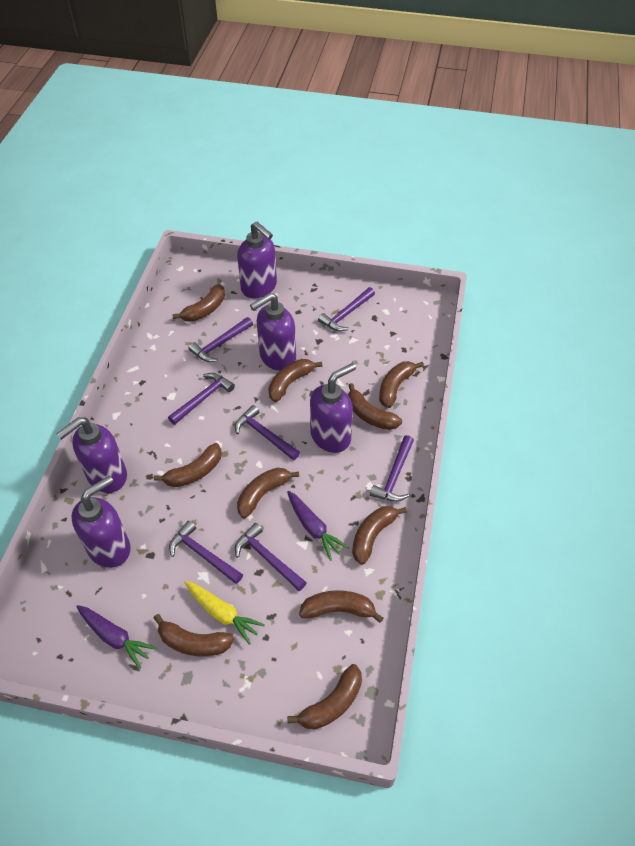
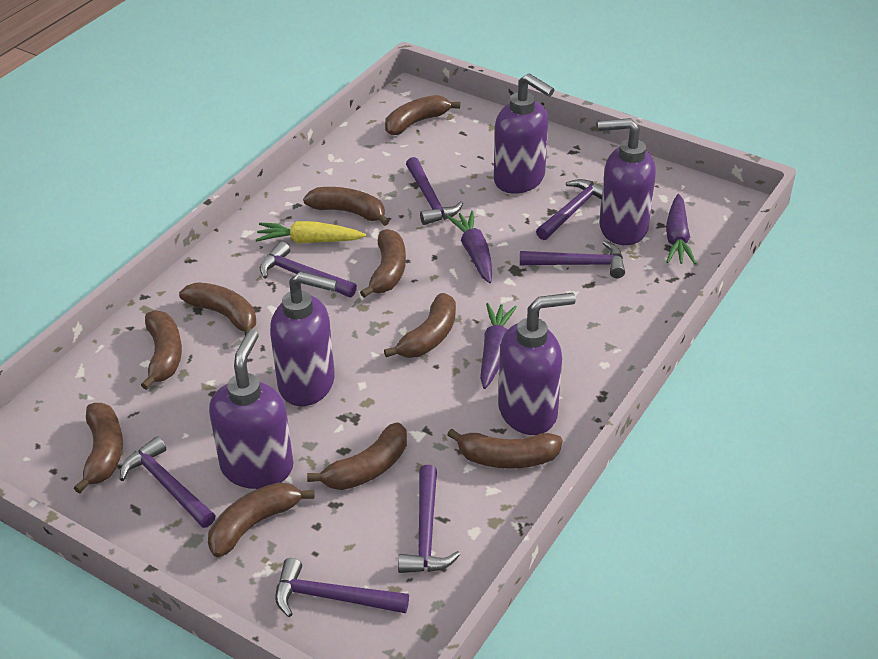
purple carrot: 2 -> 3

